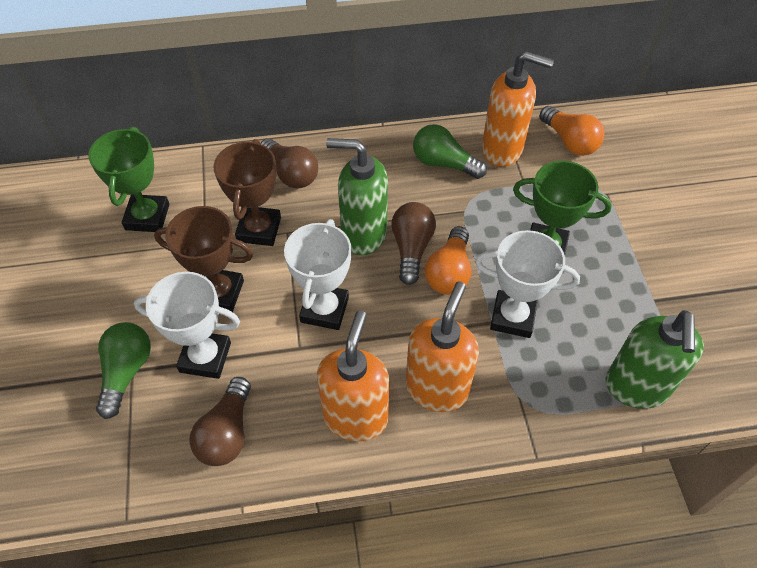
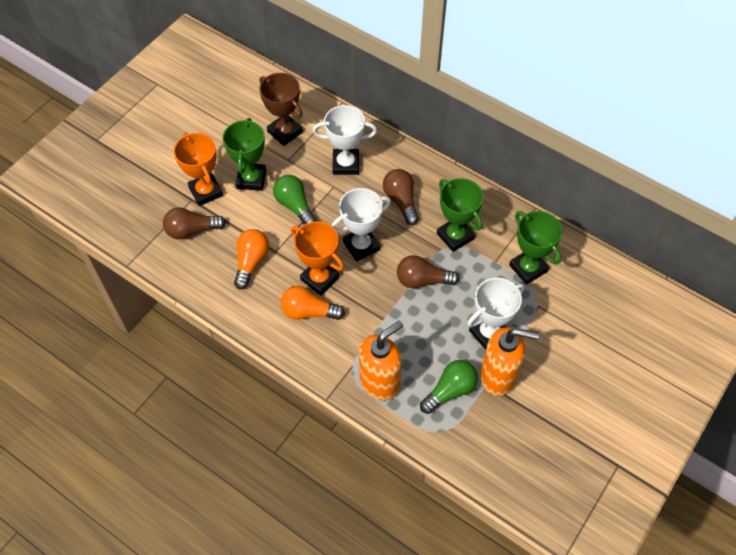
brown trophy: 2 -> 1
green soap dispenser: 2 -> 0
green trophy: 2 -> 3
orange soap dispenser: 3 -> 2
orange trophy: 0 -> 2

